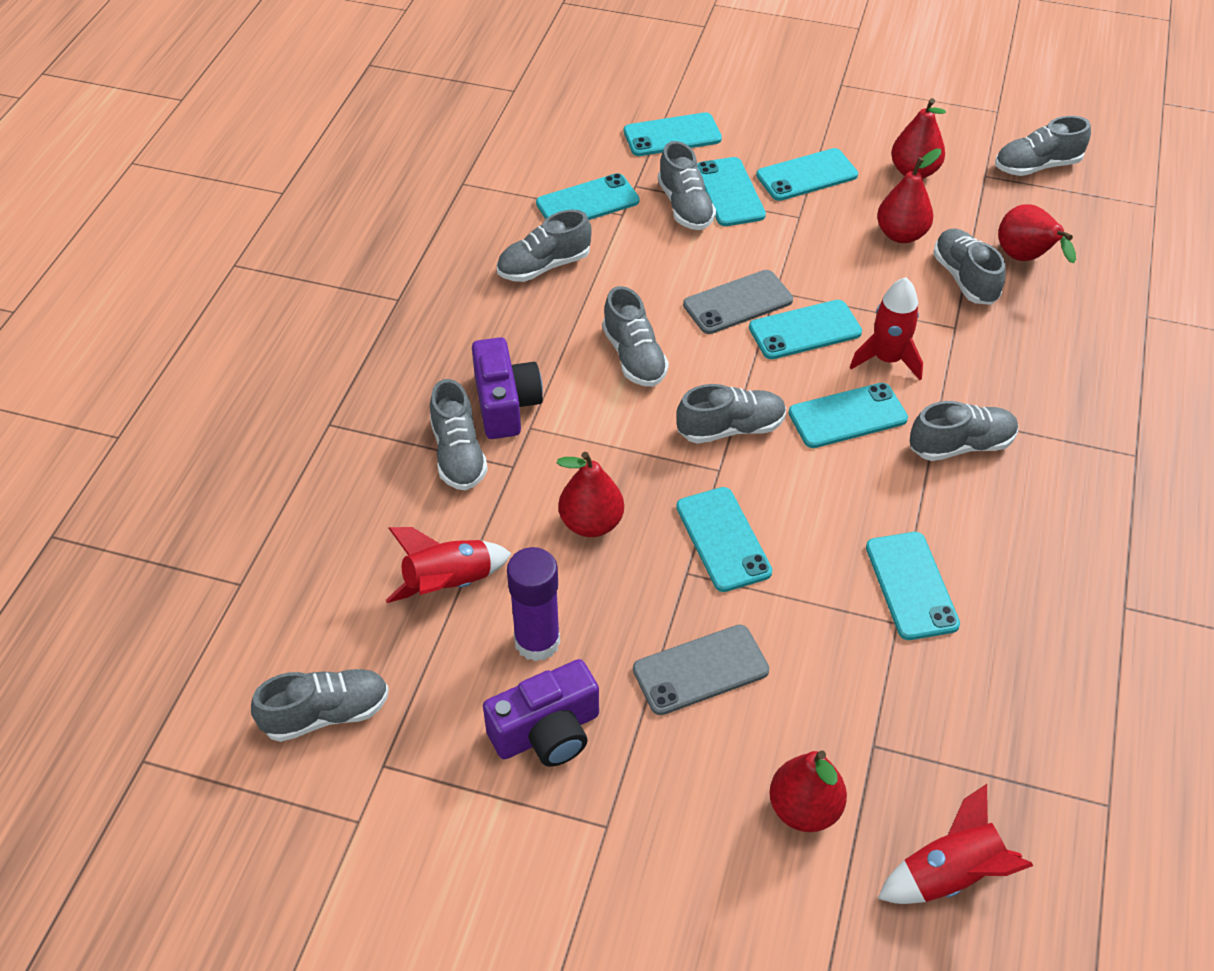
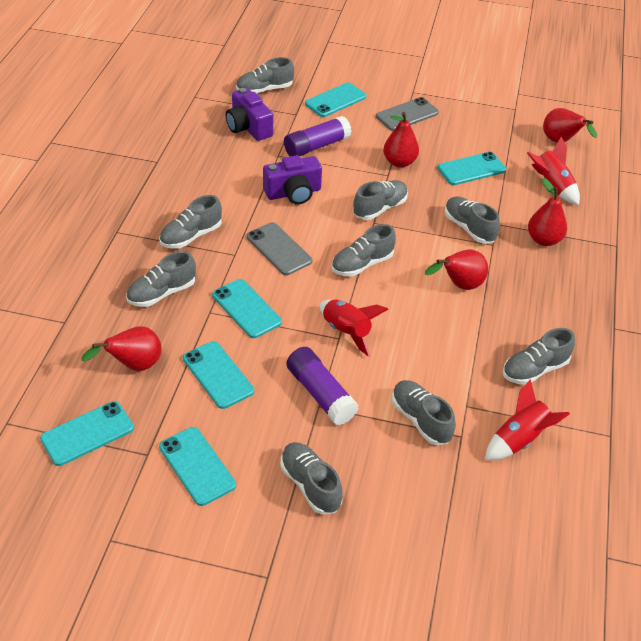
purple glue stick: 1 -> 2
turquoise phone: 8 -> 6

